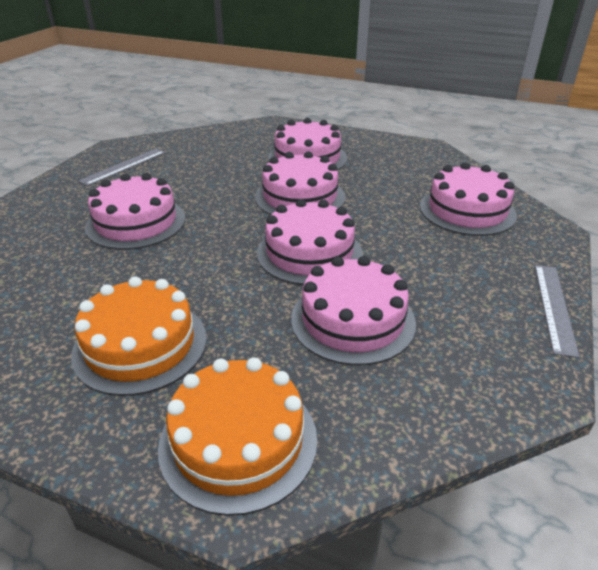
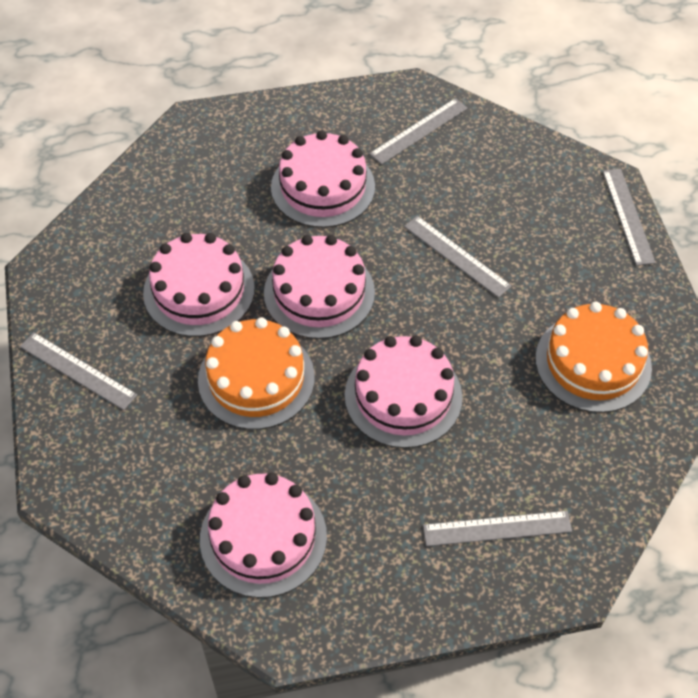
grey ruler: 2 -> 5
pink cake: 6 -> 5

